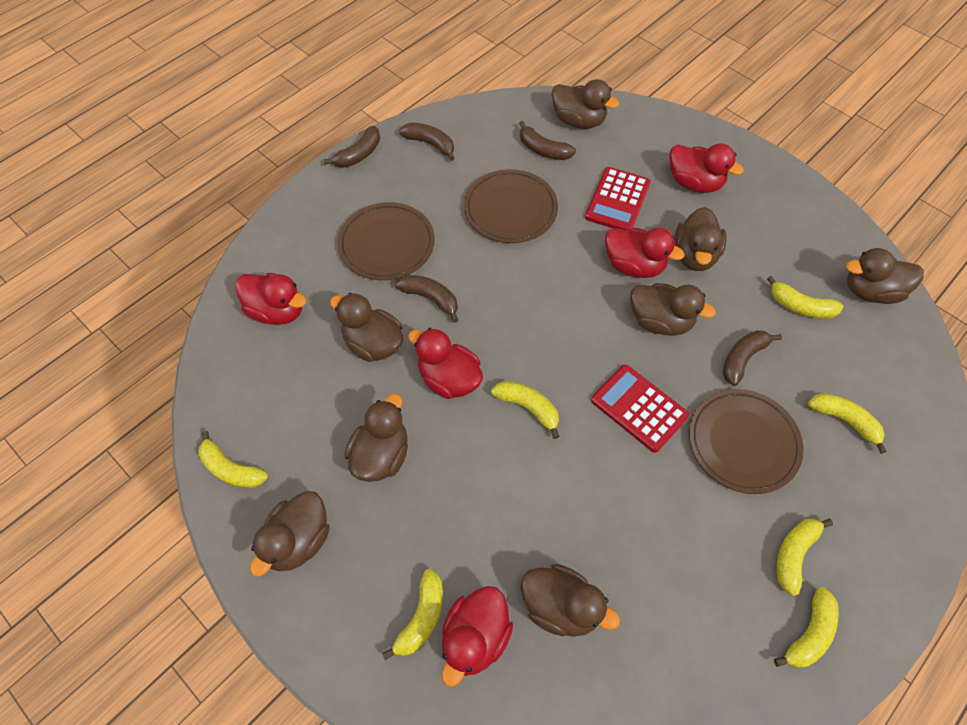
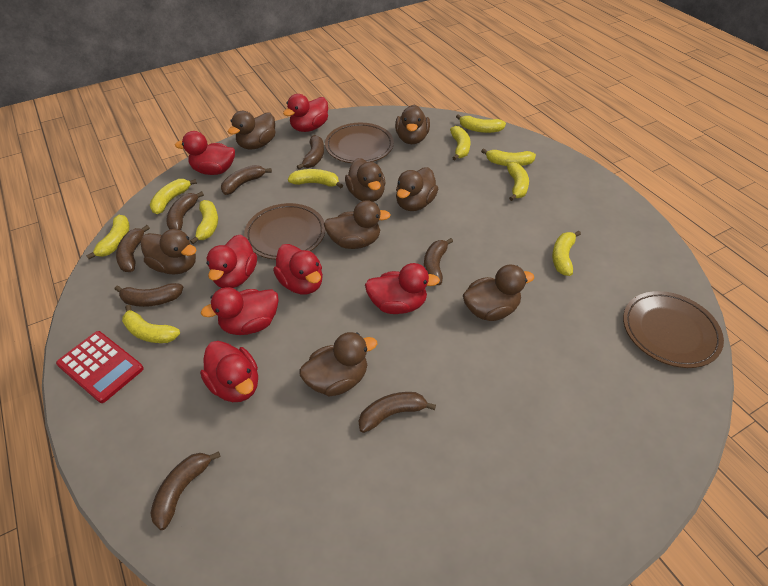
brown banana: 5 -> 8
red calculator: 2 -> 1
red duck: 5 -> 7
yellow banana: 7 -> 10

